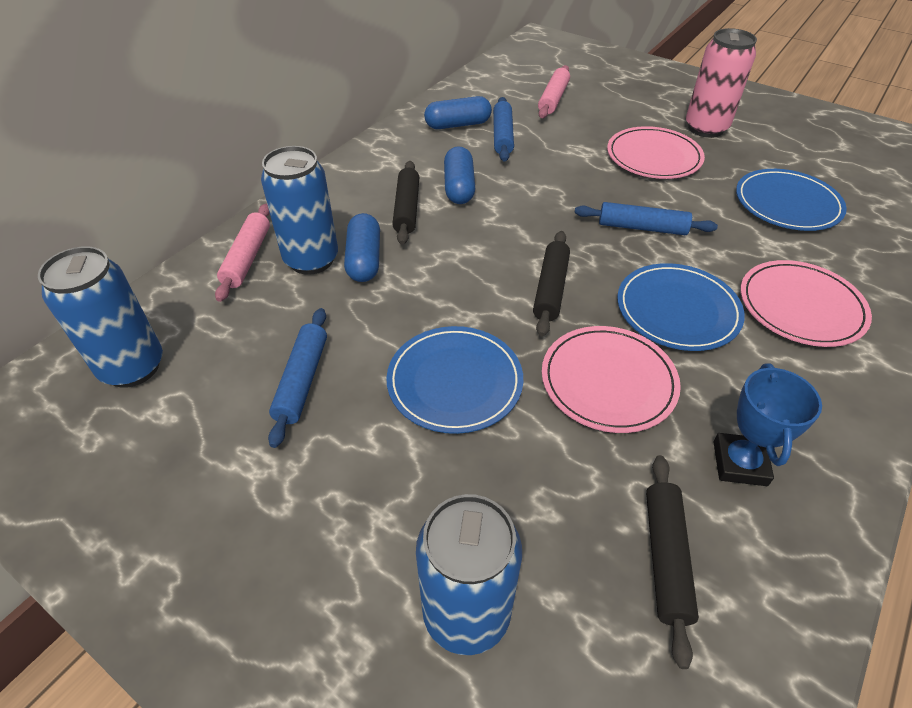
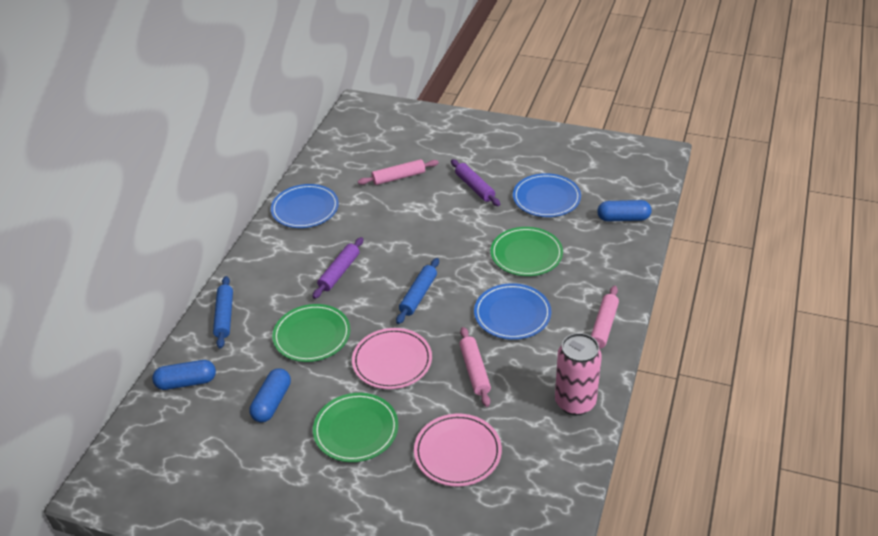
black rolling pin: 3 -> 0
blue can: 3 -> 0
blue rolling pin: 3 -> 2
blue trophy: 1 -> 0
green plate: 0 -> 3
pink plate: 3 -> 2
pink rolling pin: 2 -> 3
purple rolling pin: 0 -> 2

